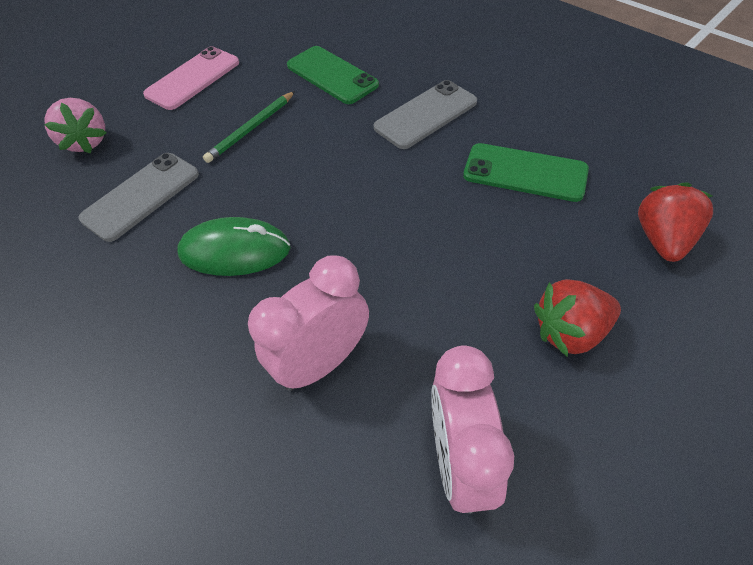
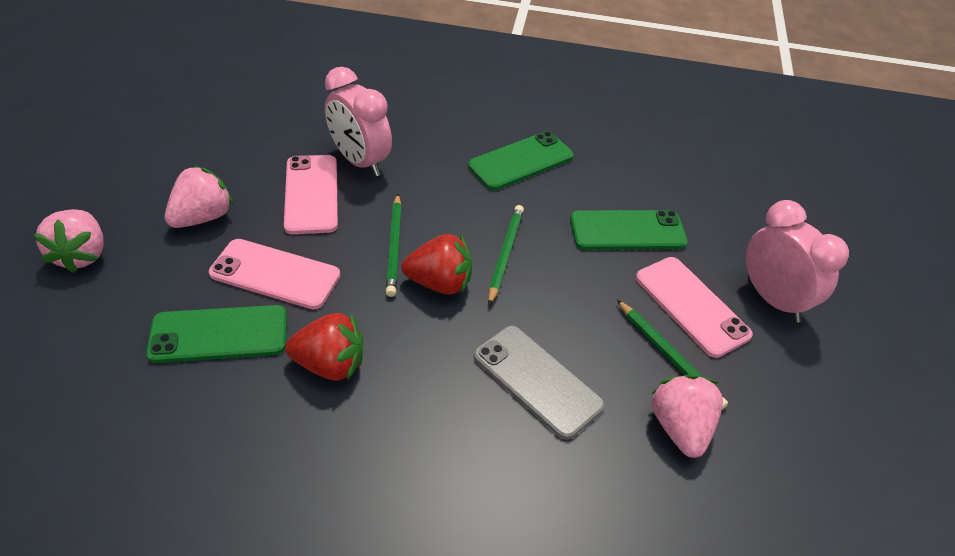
green mouse: 1 -> 0
green pencil: 1 -> 3
green phone: 2 -> 3
grey phone: 2 -> 1
pink phone: 1 -> 3
pink strawberry: 1 -> 3

